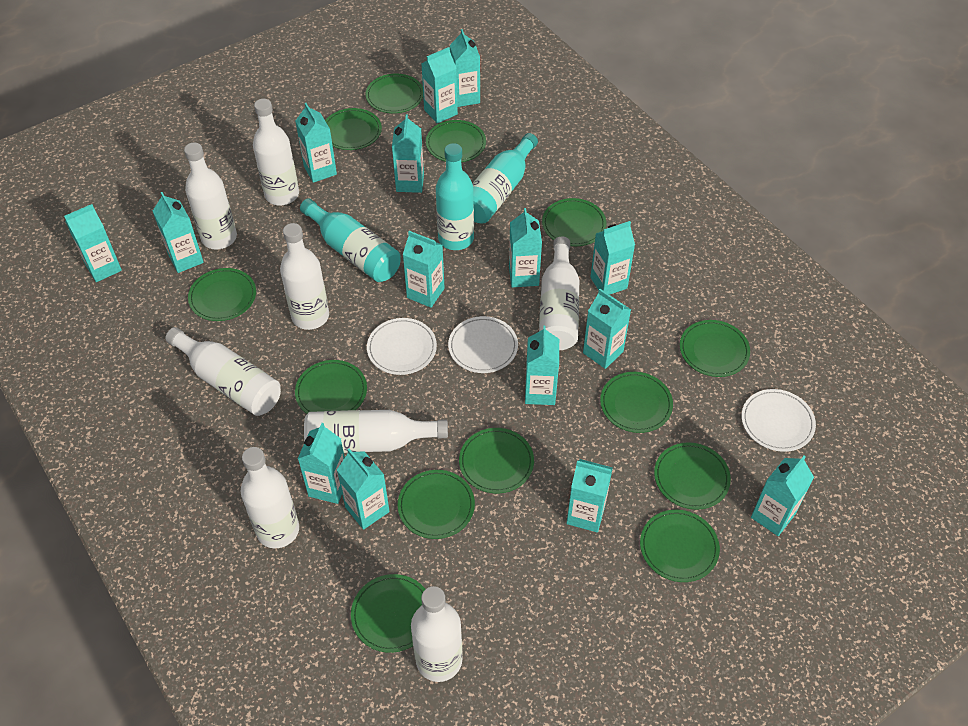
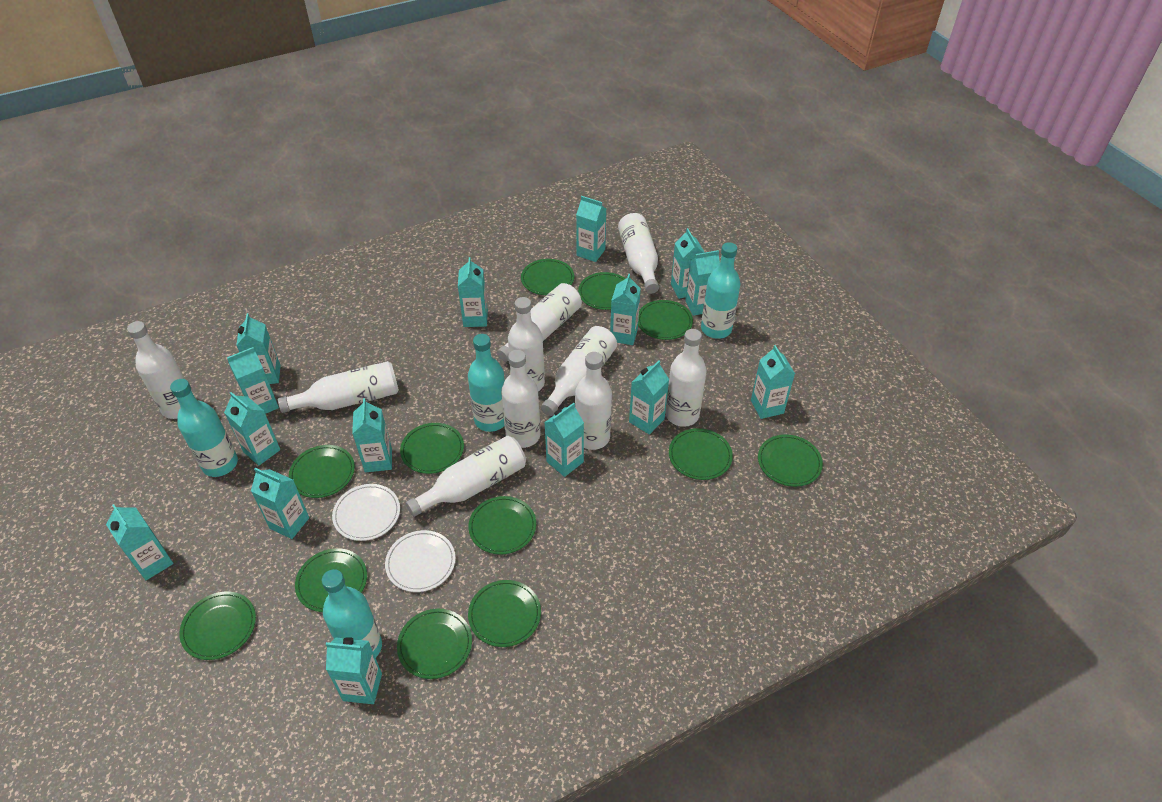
green plate: 13 -> 12
turquoise bottle: 3 -> 4
white bottle: 8 -> 10
white plate: 3 -> 2

